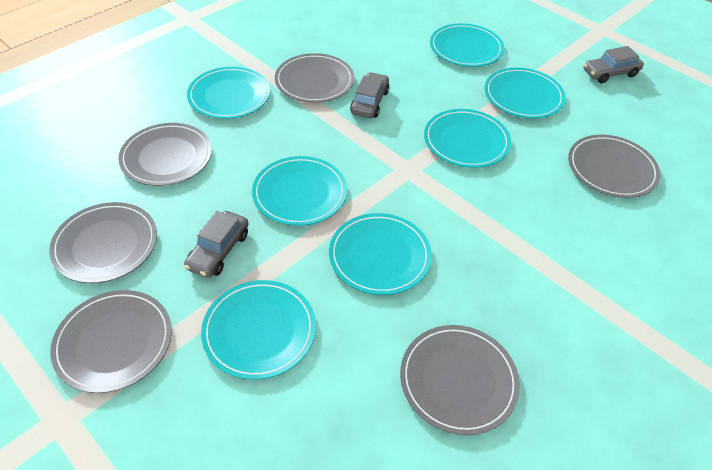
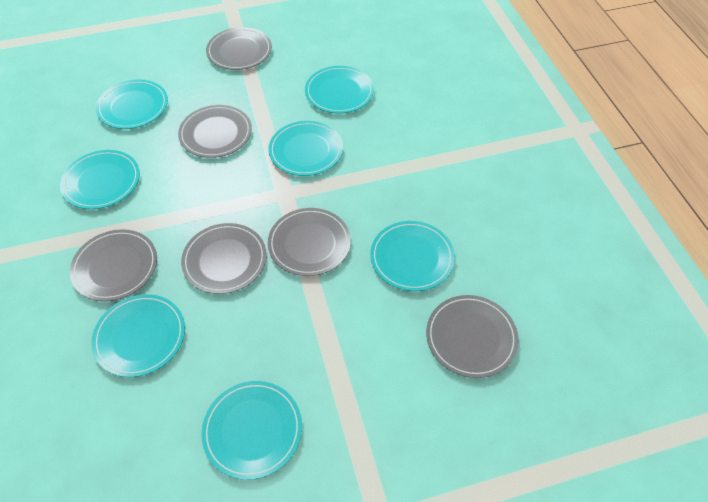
grey car: 3 -> 0

